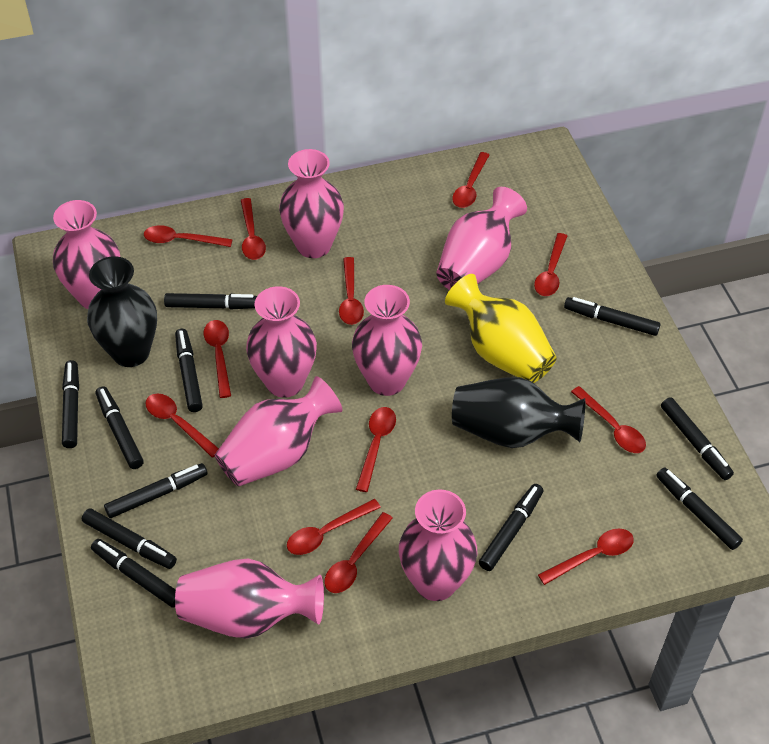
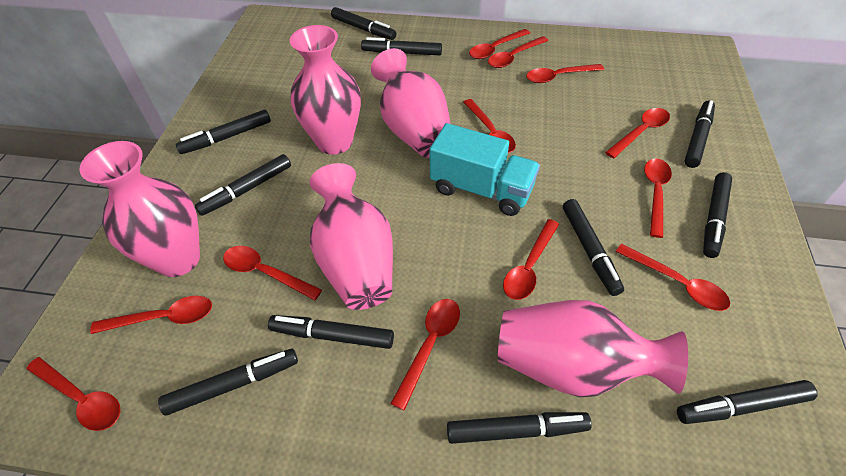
black vase: 2 -> 0
pink vase: 8 -> 5
turquoise truck: 0 -> 1
yellow vase: 1 -> 0

